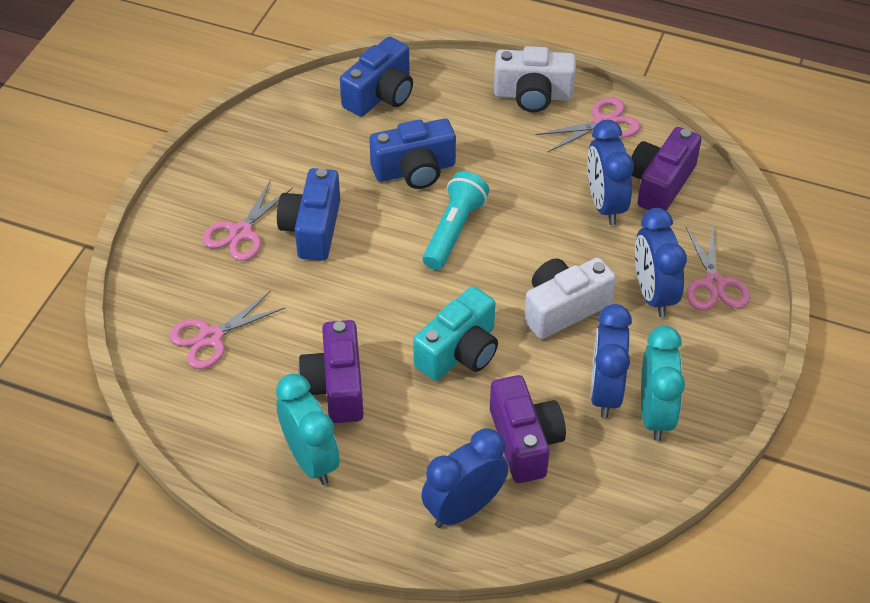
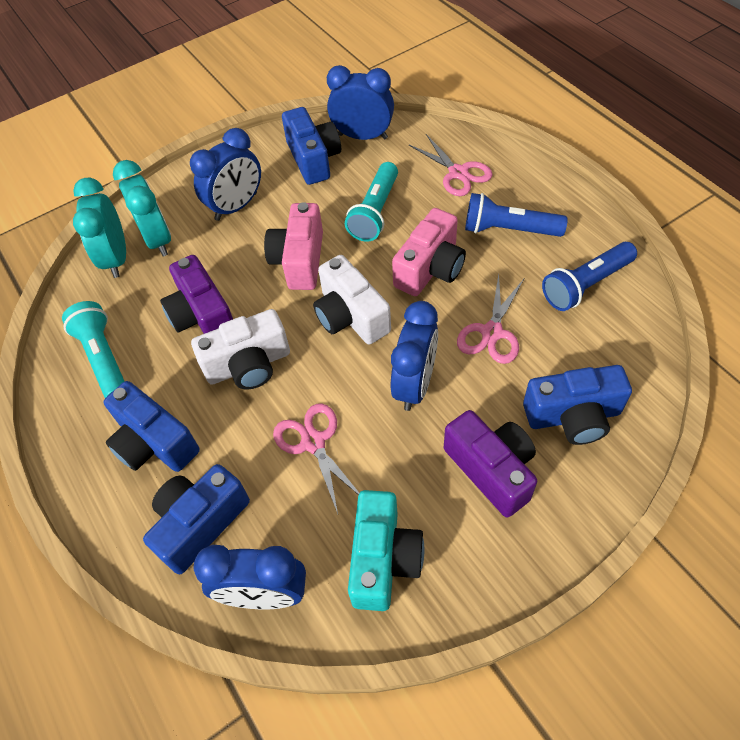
blue camera: 3 -> 4
blue flashlight: 0 -> 2
pink camera: 0 -> 2
pink scissors: 4 -> 3
purple camera: 3 -> 2
turquoise flashlight: 1 -> 2

